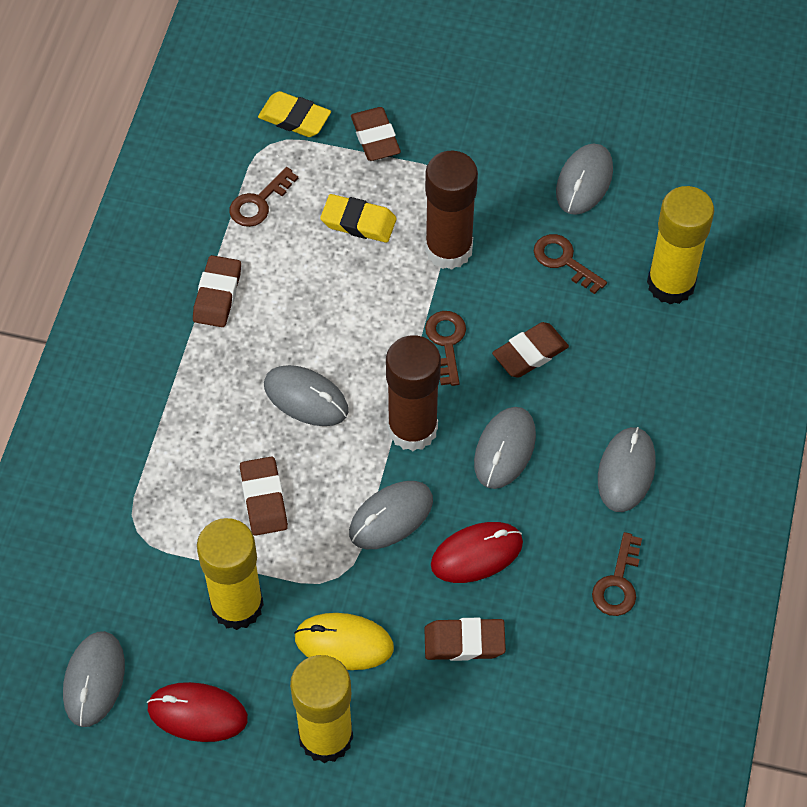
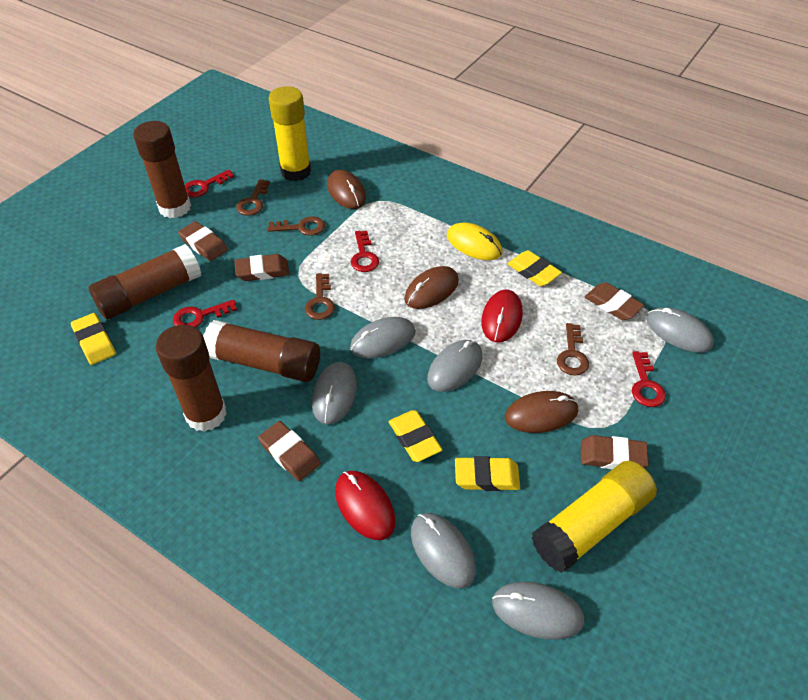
brown glue stick: 2 -> 4
brown mouse: 0 -> 3
red key: 0 -> 4
yellow eraser: 2 -> 4
yellow glue stick: 3 -> 2

